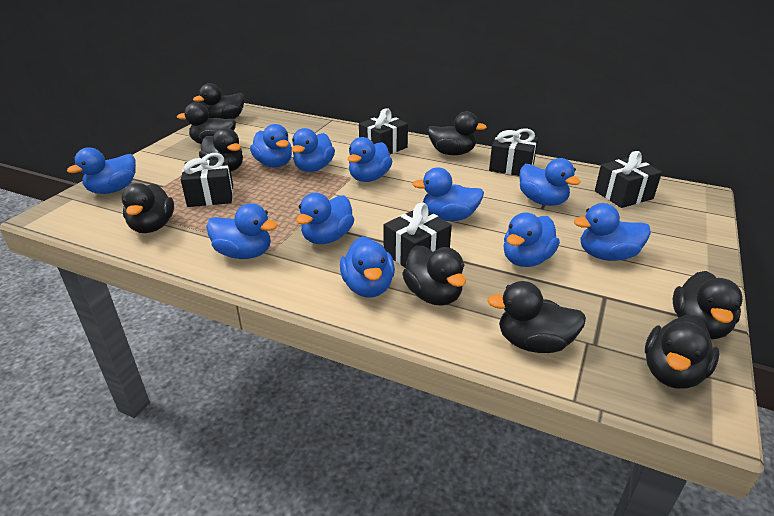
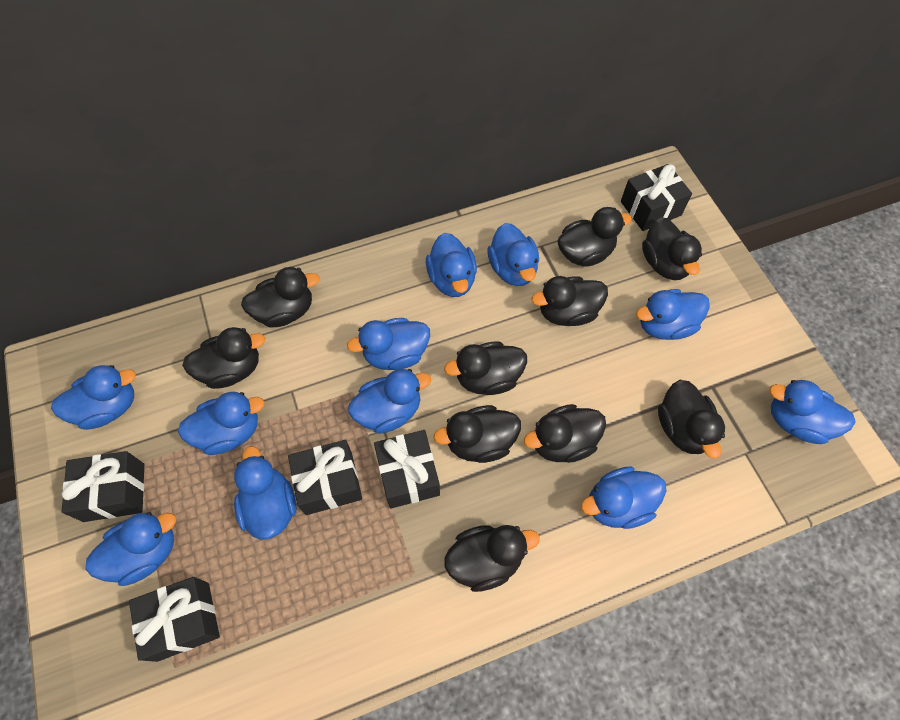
black duck: 9 -> 10

